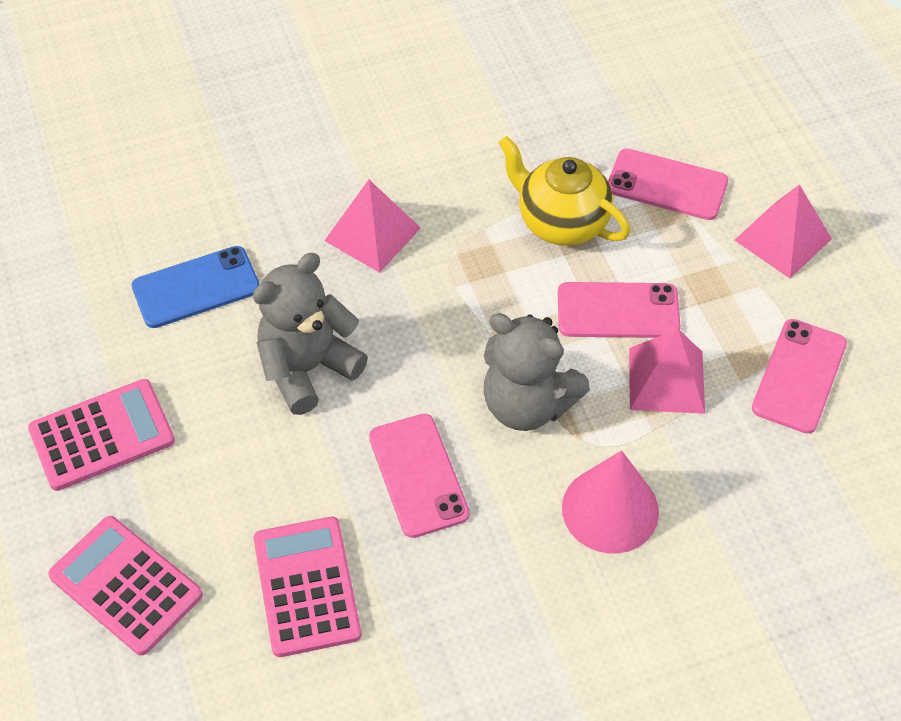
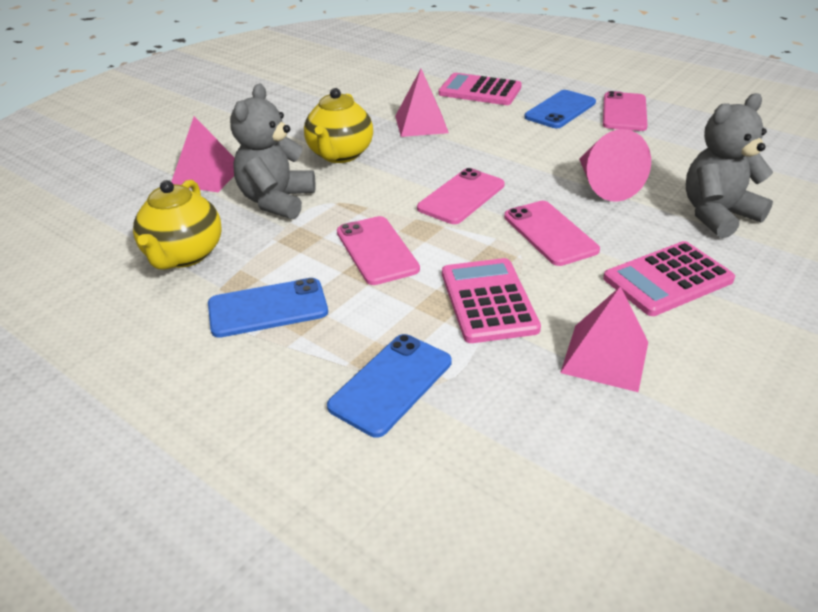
blue phone: 1 -> 3
yellow teapot: 1 -> 2

